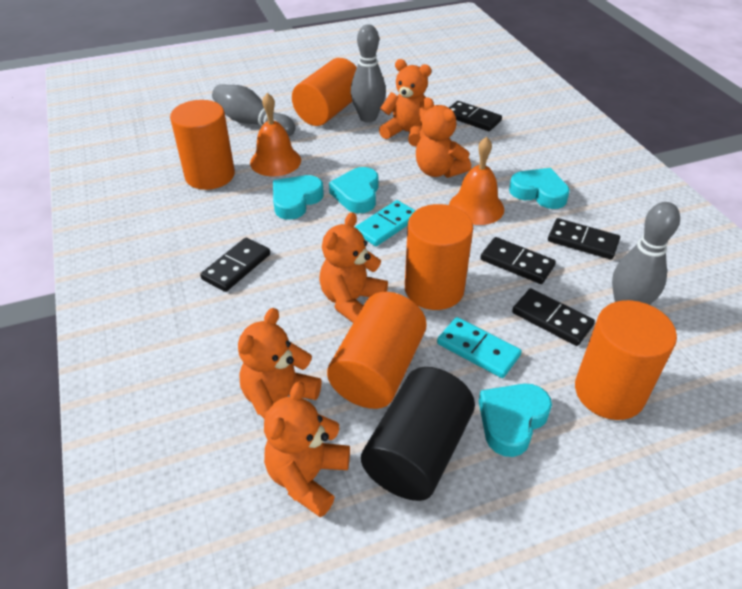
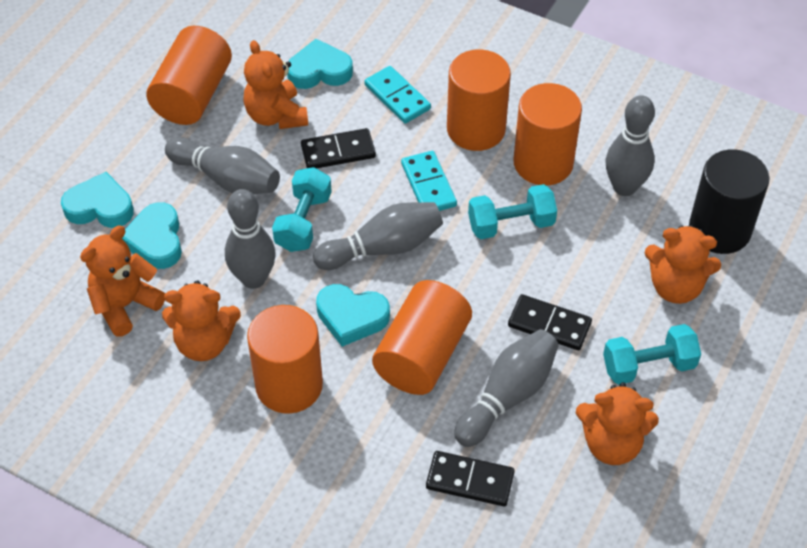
black domino: 5 -> 3
grey bowling pin: 3 -> 5
orange bell: 2 -> 0
turquoise dumbbell: 0 -> 3

